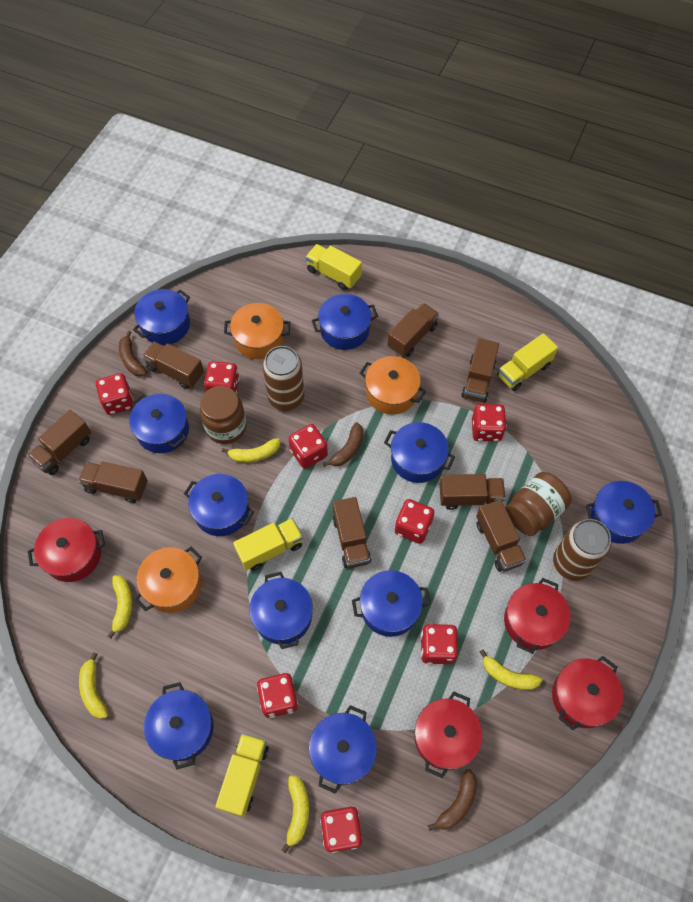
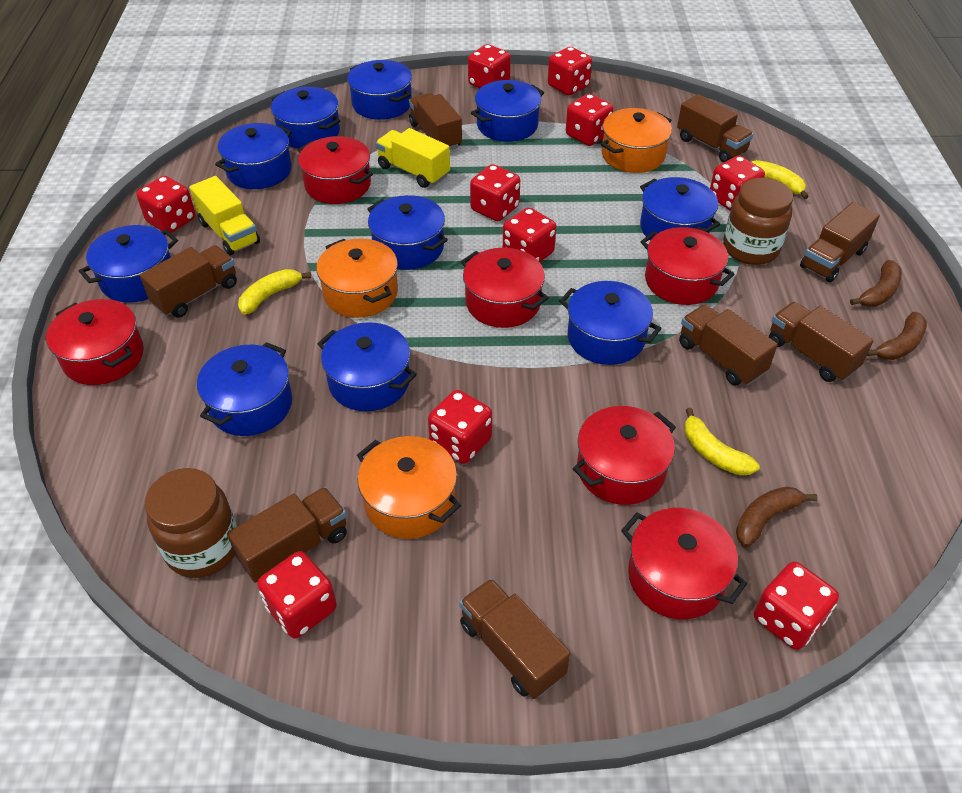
brown can: 2 -> 0
red dice: 8 -> 10
red pot: 4 -> 6
yellow banana: 5 -> 3
yellow truck: 4 -> 2

